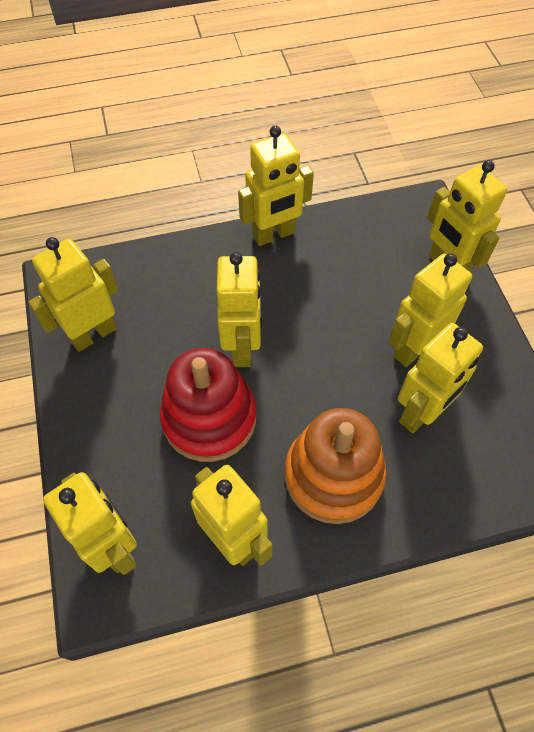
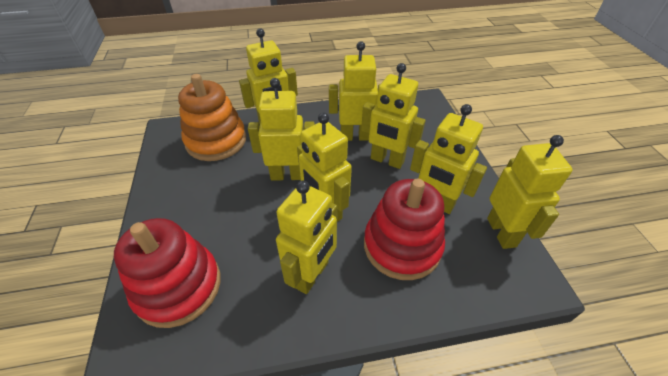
red stacking toy: 1 -> 2

